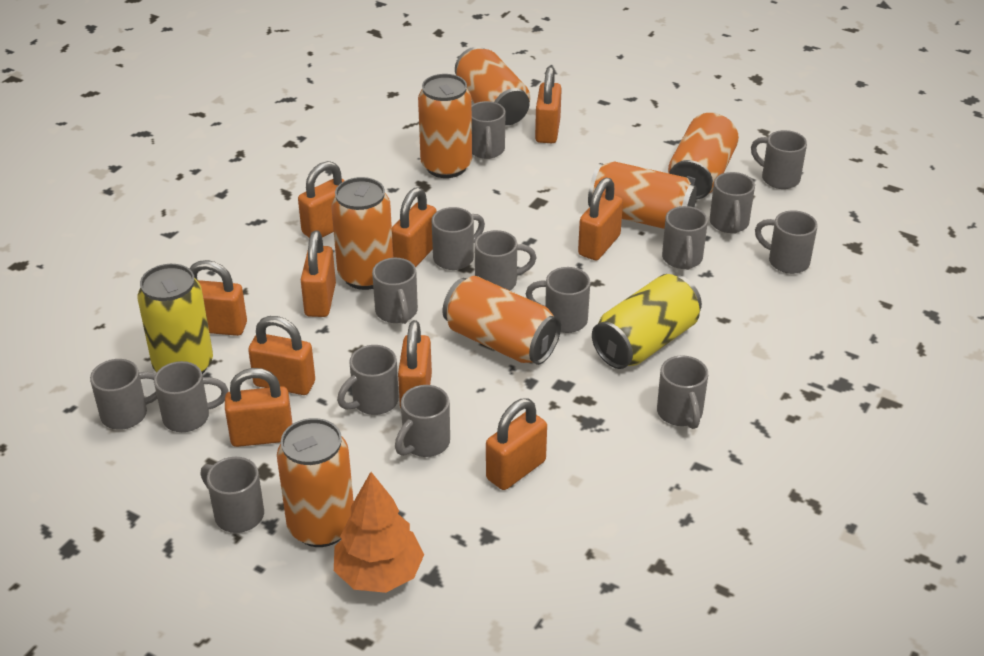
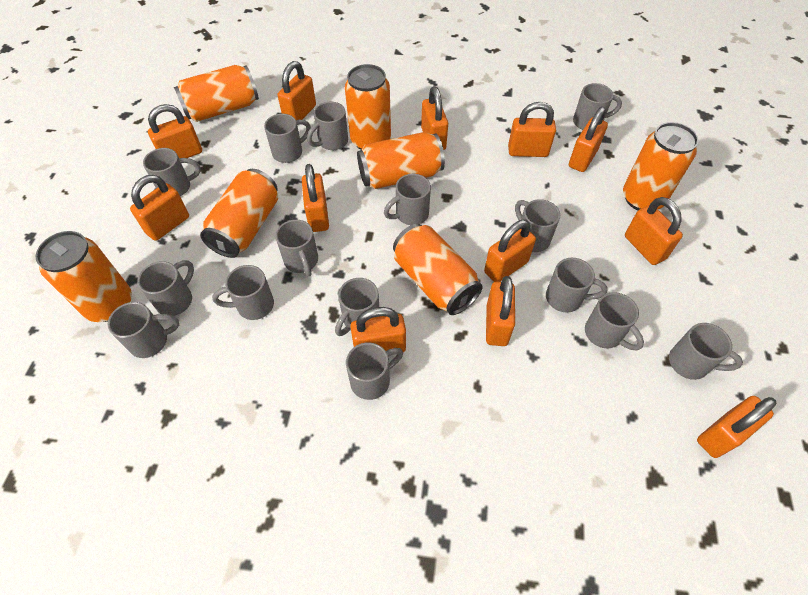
orange padlock: 10 -> 12
orange tree: 1 -> 0
yellow can: 2 -> 0

